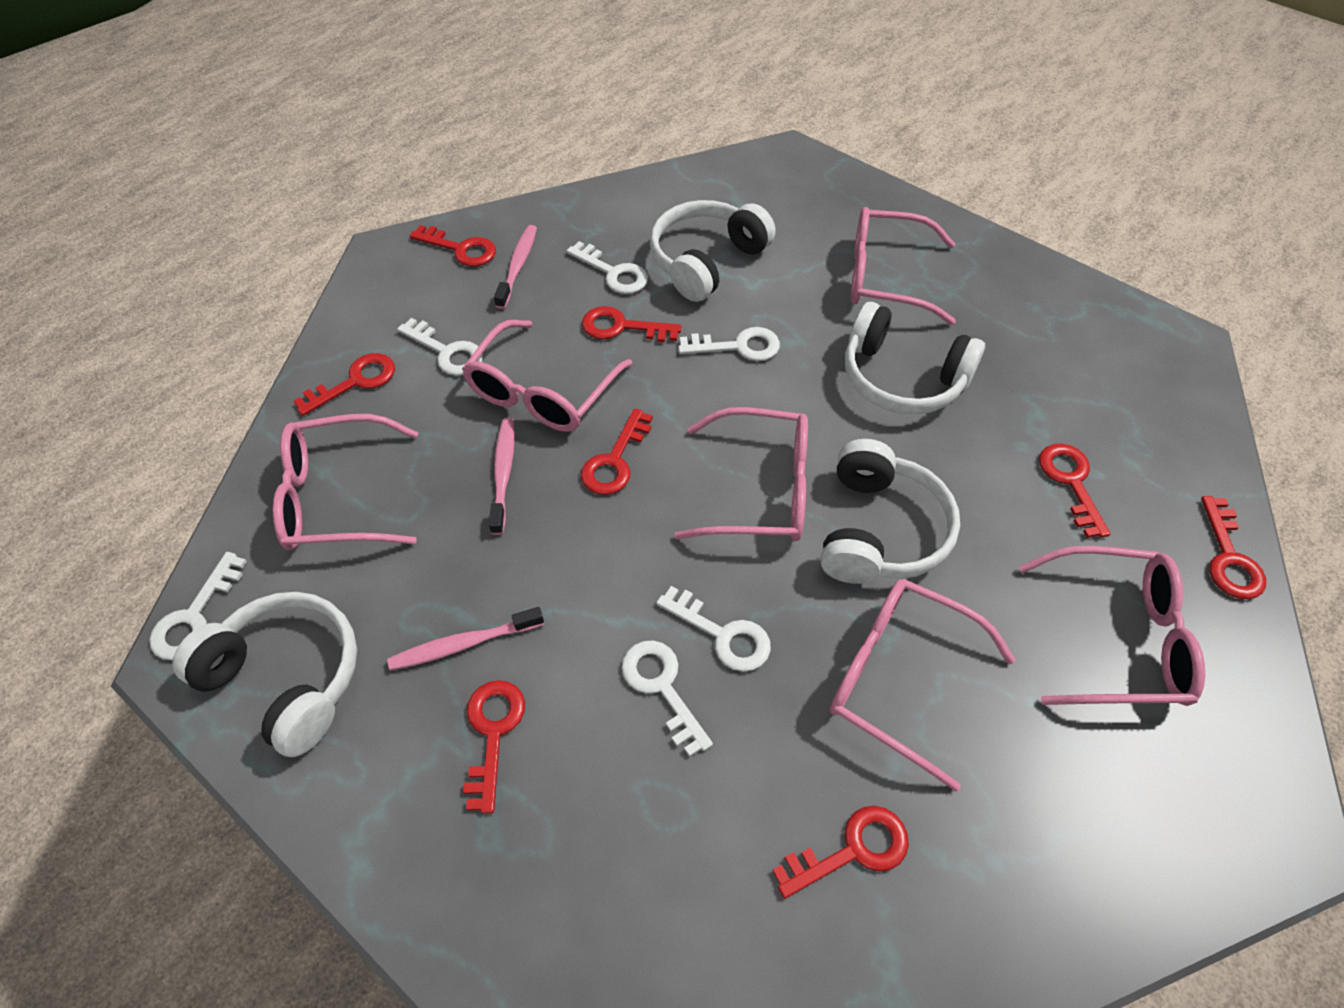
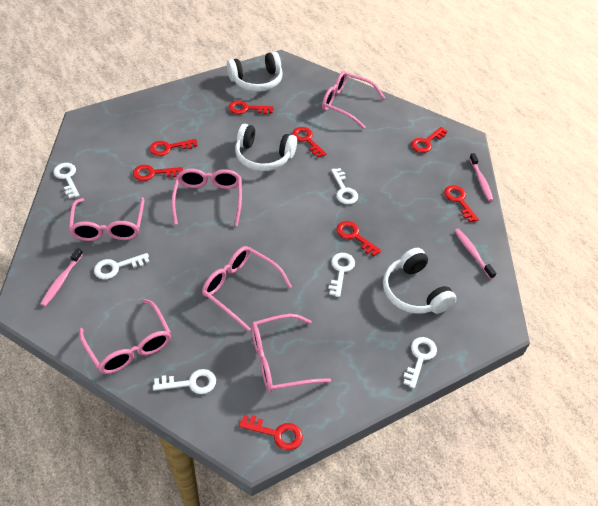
white headphones: 4 -> 3

